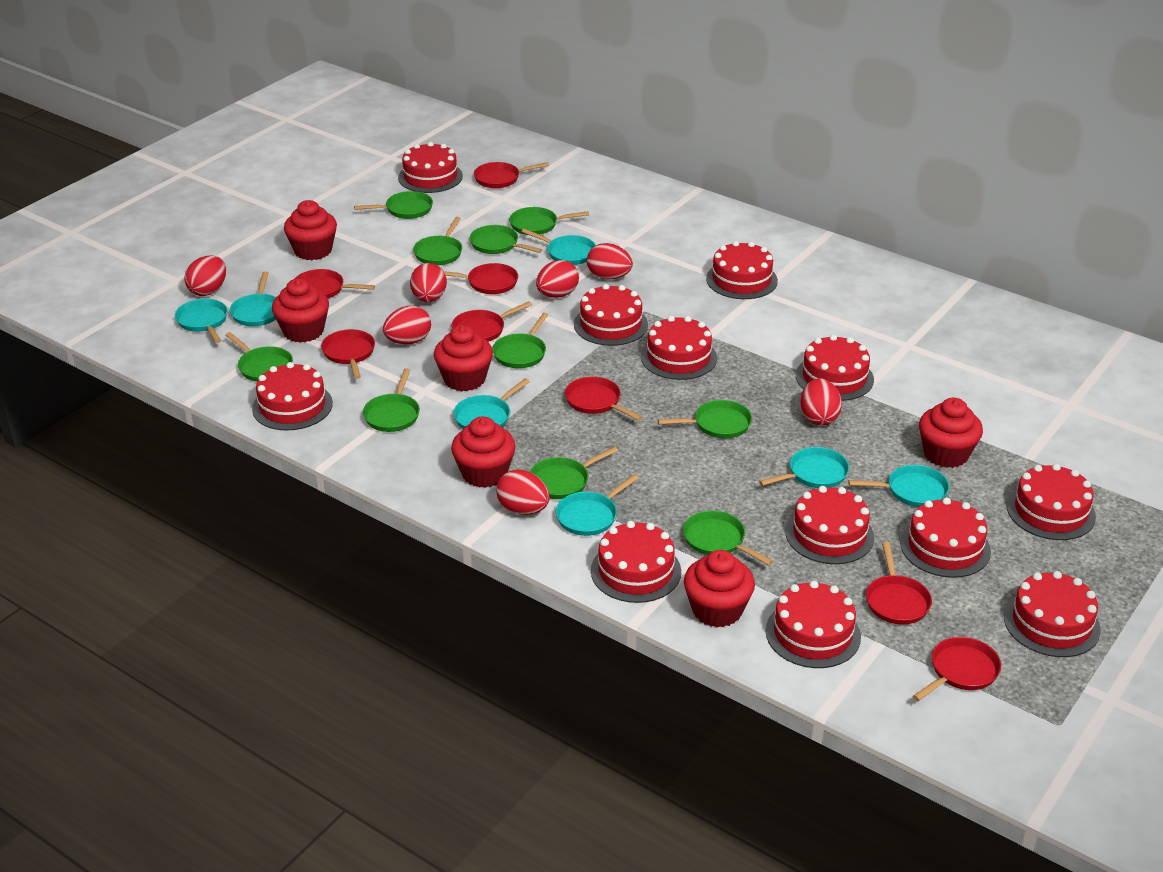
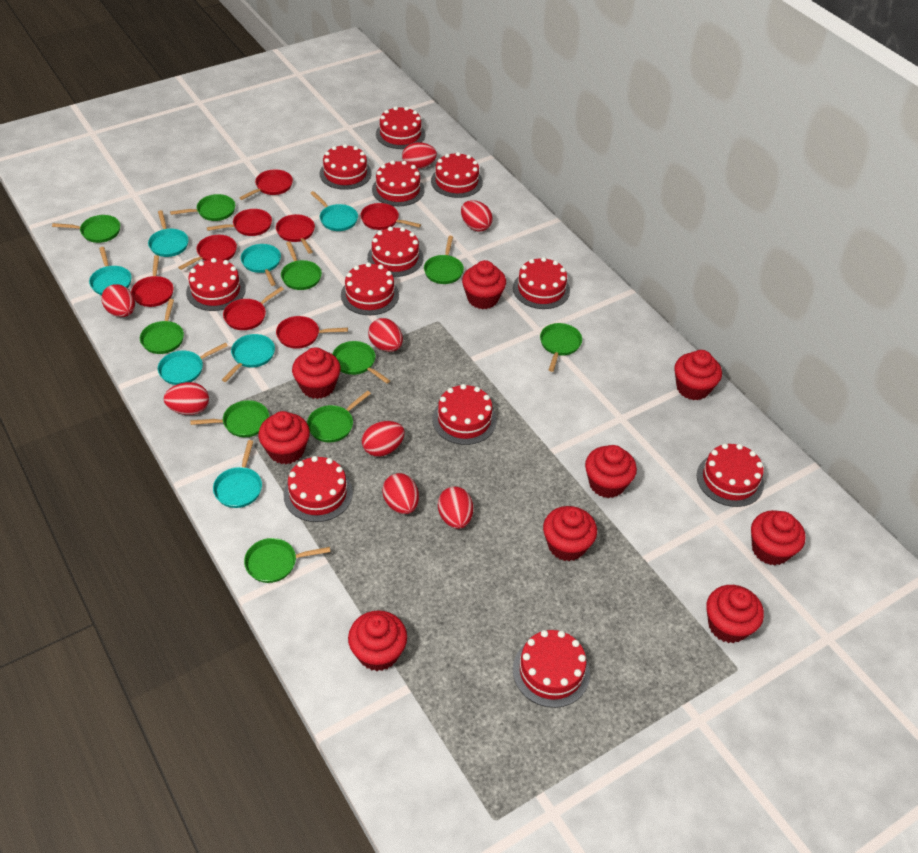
red cupcake: 6 -> 9
red egg: 7 -> 8

